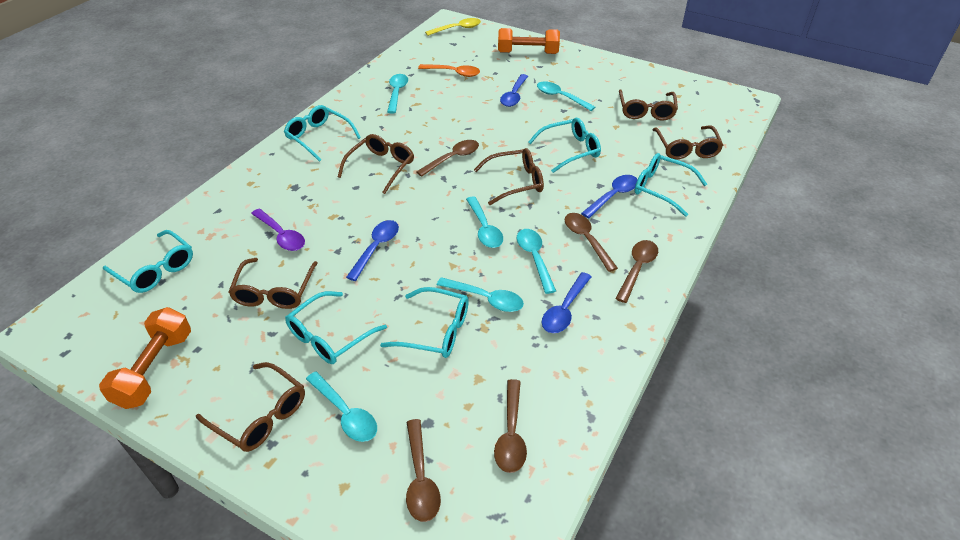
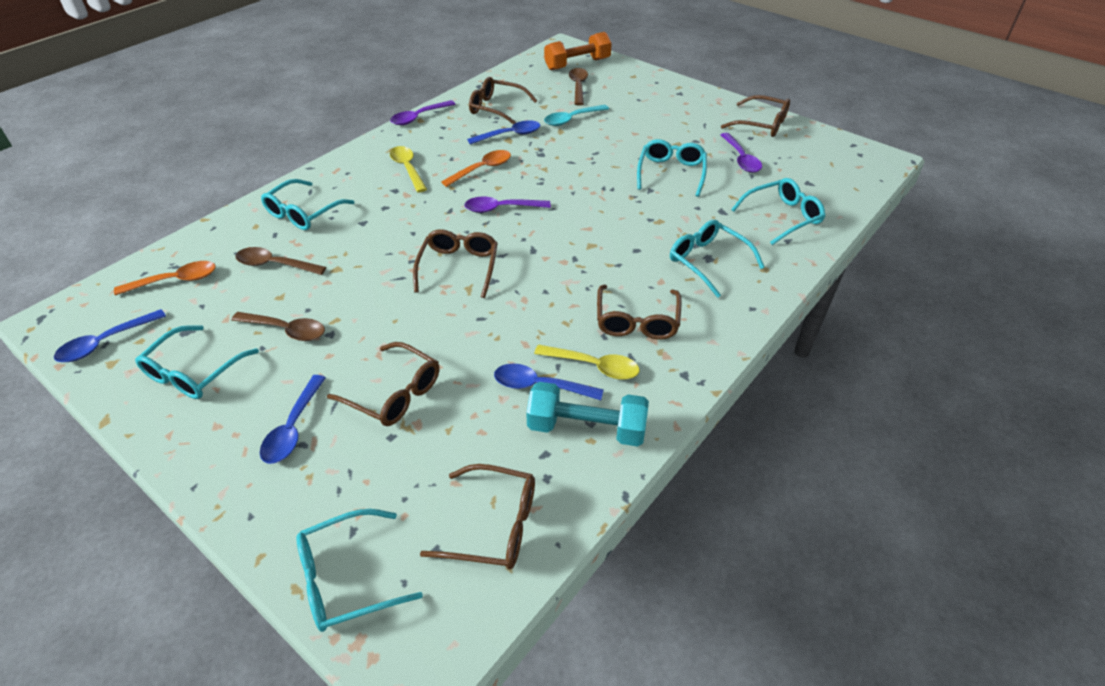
brown spoon: 5 -> 3
orange dumbbell: 2 -> 1
orange spoon: 1 -> 2
purple spoon: 1 -> 3
turquoise dumbbell: 0 -> 1
turquoise spoon: 6 -> 1
yellow spoon: 1 -> 2

